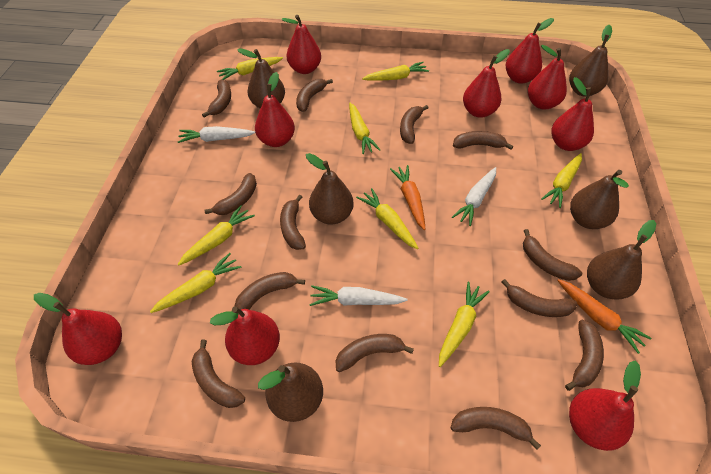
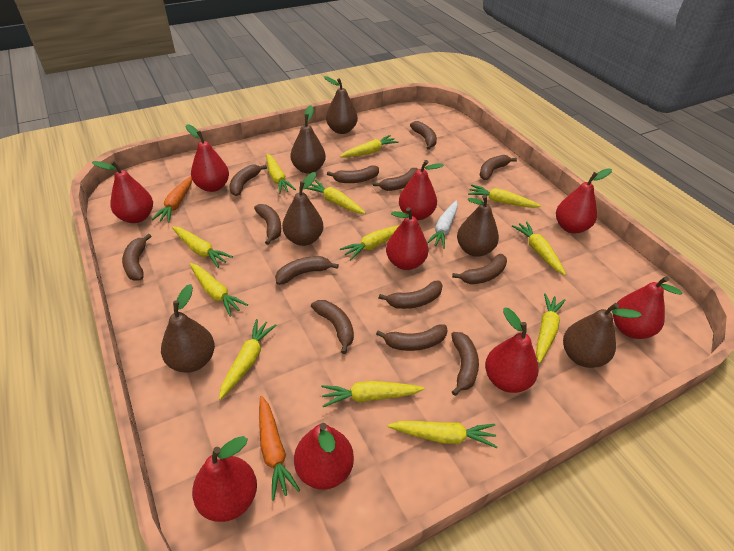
white carrot: 3 -> 1
yellow carrot: 8 -> 12

